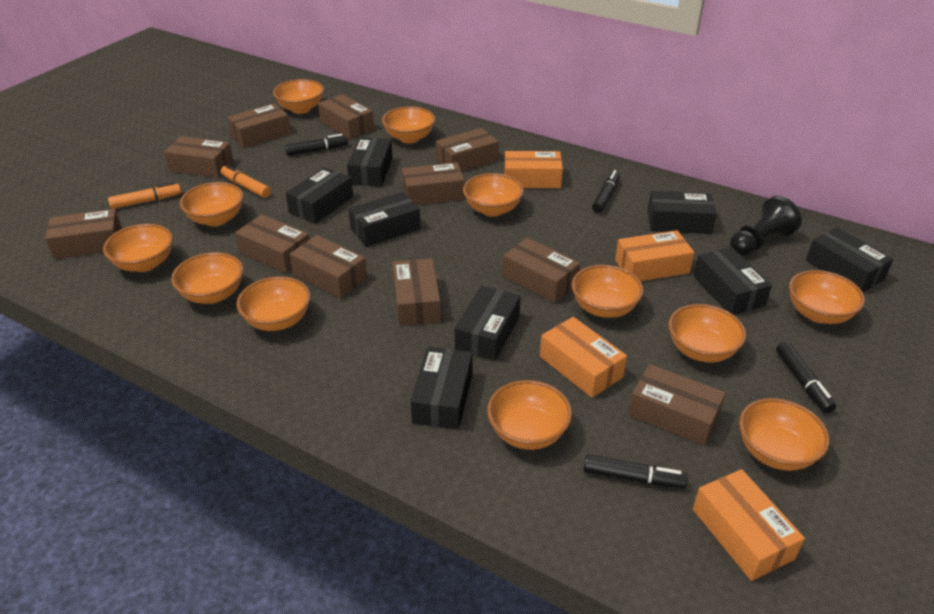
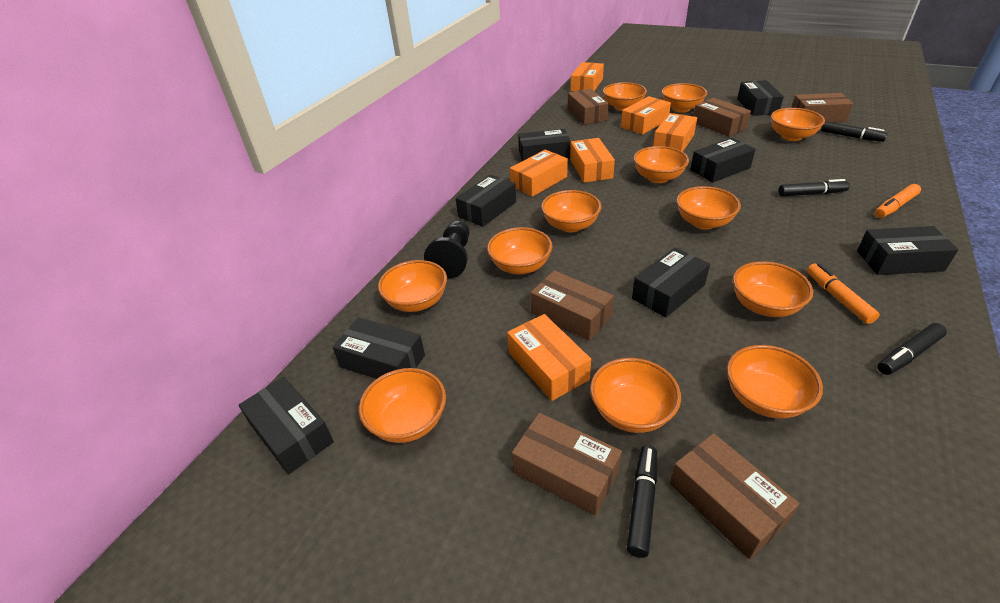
brown box: 11 -> 6
orange box: 4 -> 6

